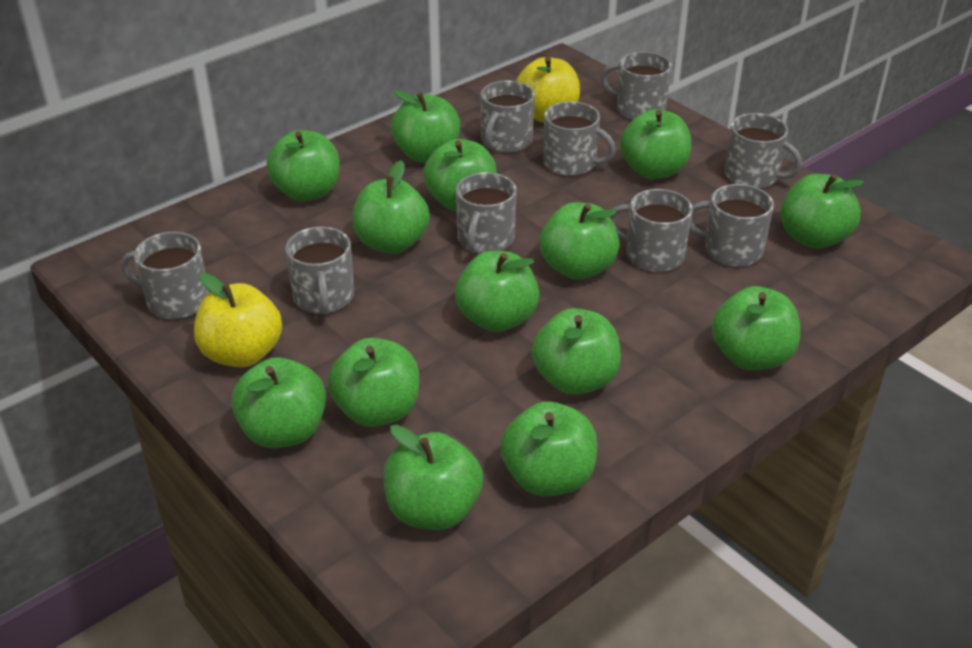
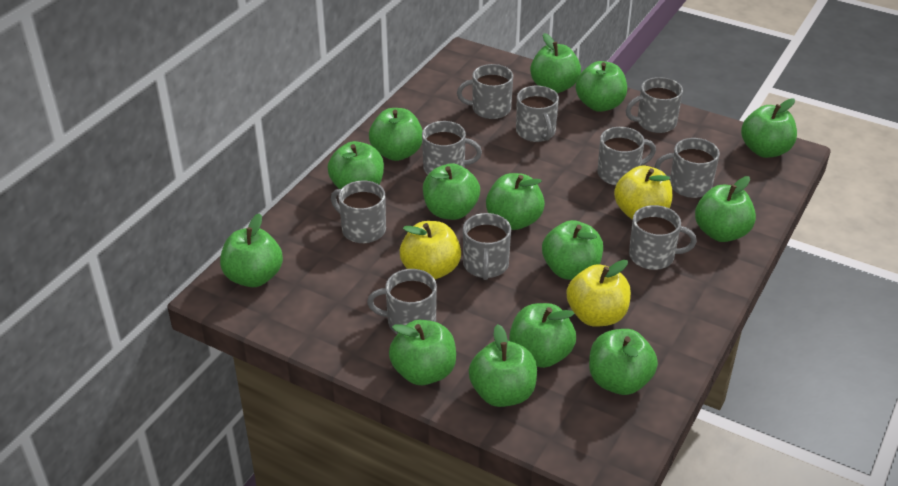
grey mug: 9 -> 10
yellow apple: 2 -> 3

